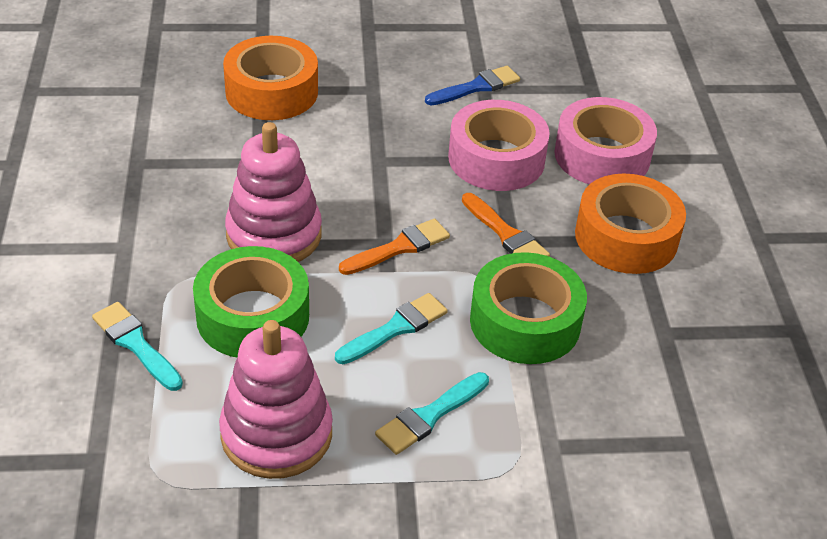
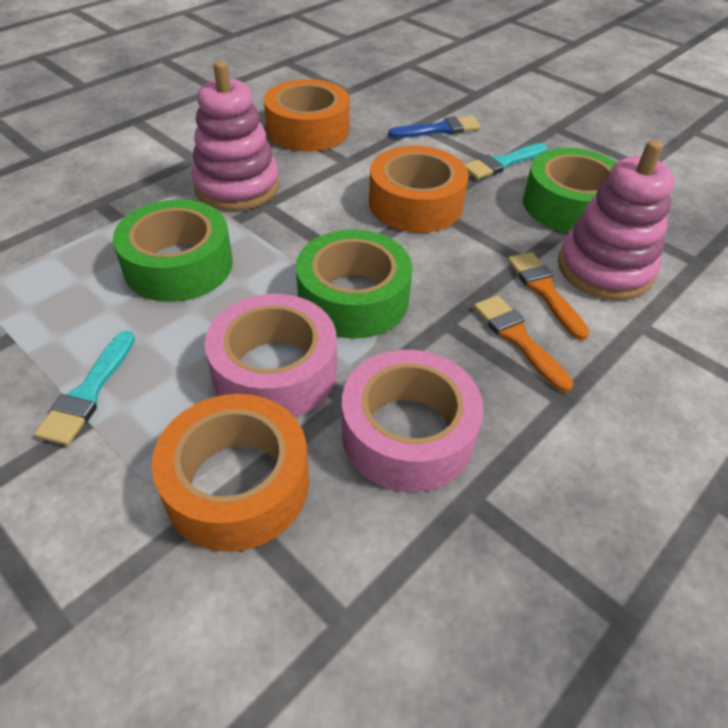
green tape: 2 -> 3
orange tape: 2 -> 3
turquoise brush: 3 -> 2

